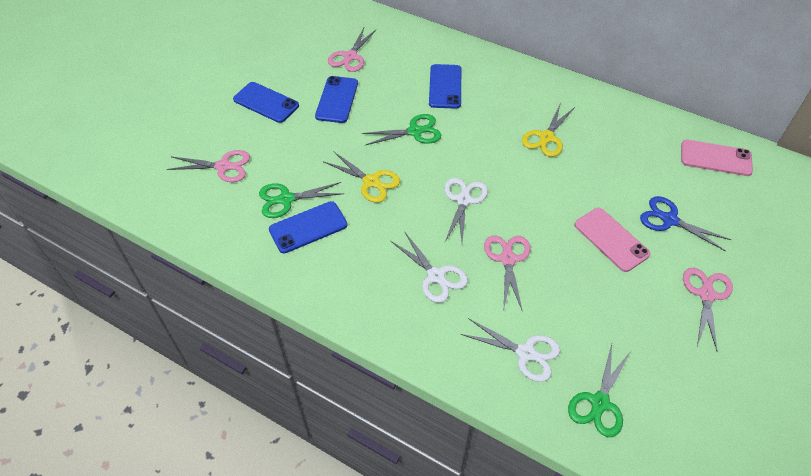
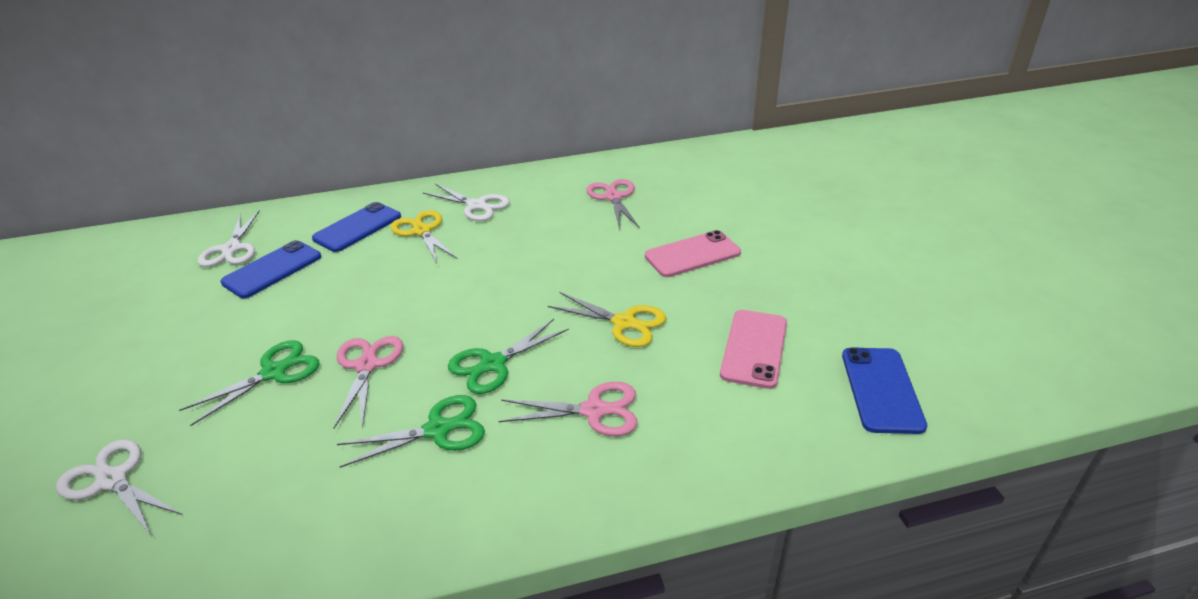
blue phone: 4 -> 3
blue scissors: 1 -> 0
pink scissors: 4 -> 3

